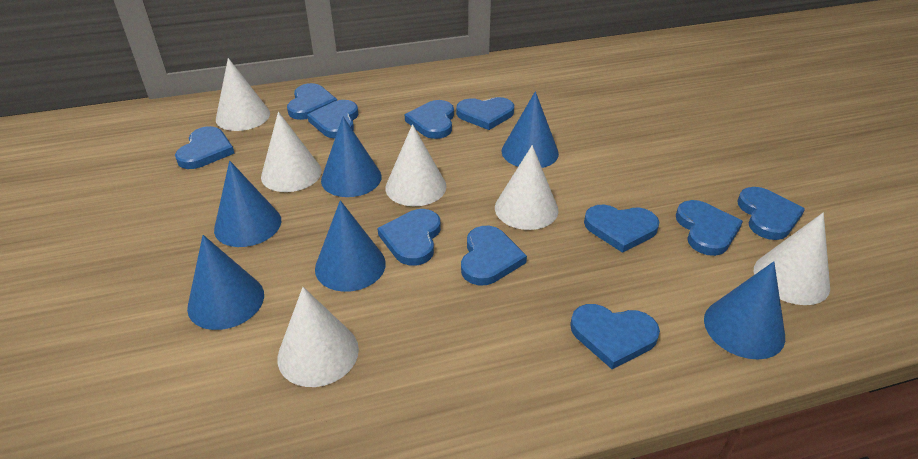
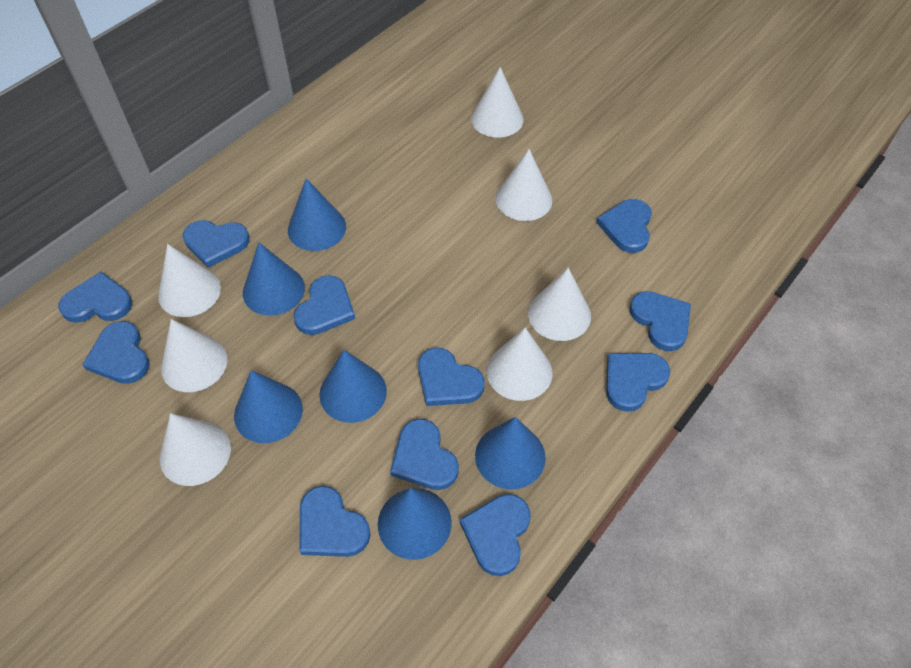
white cone: 6 -> 7

